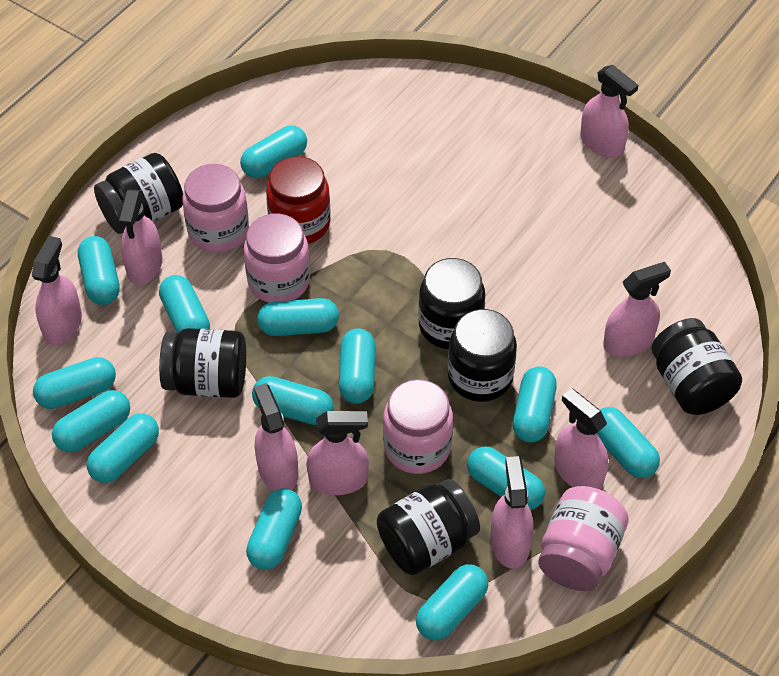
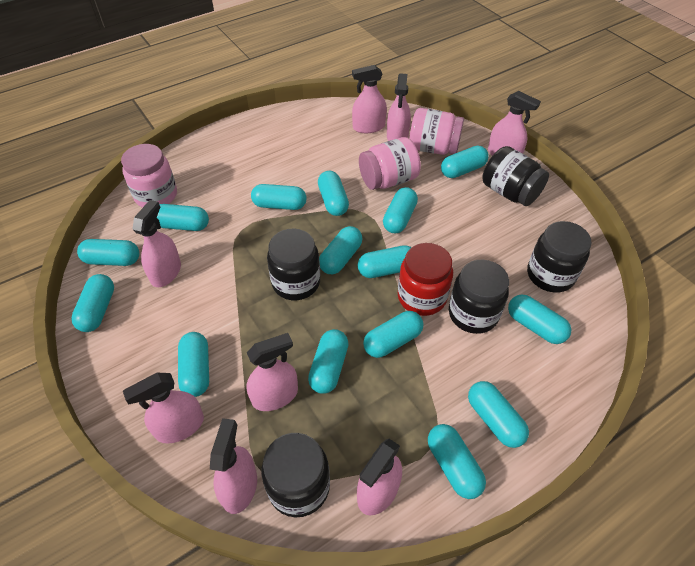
black jar: 6 -> 5
pink jar: 4 -> 3
turquoise capsule: 14 -> 15

